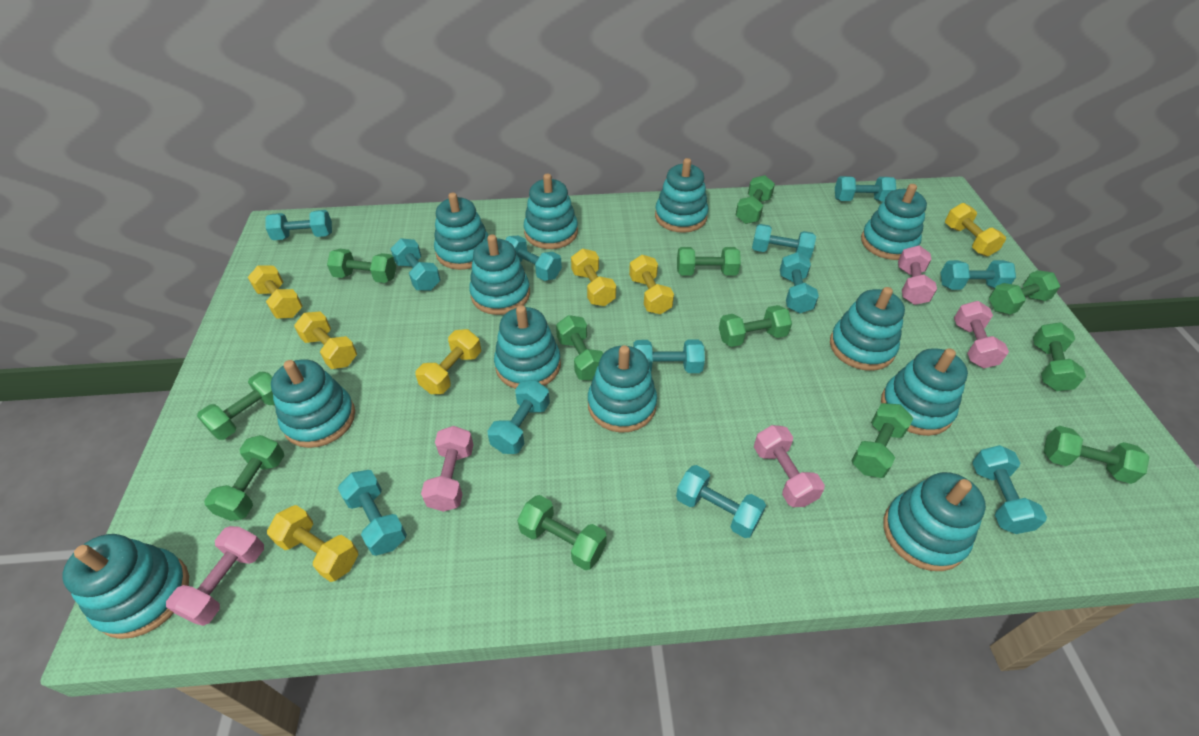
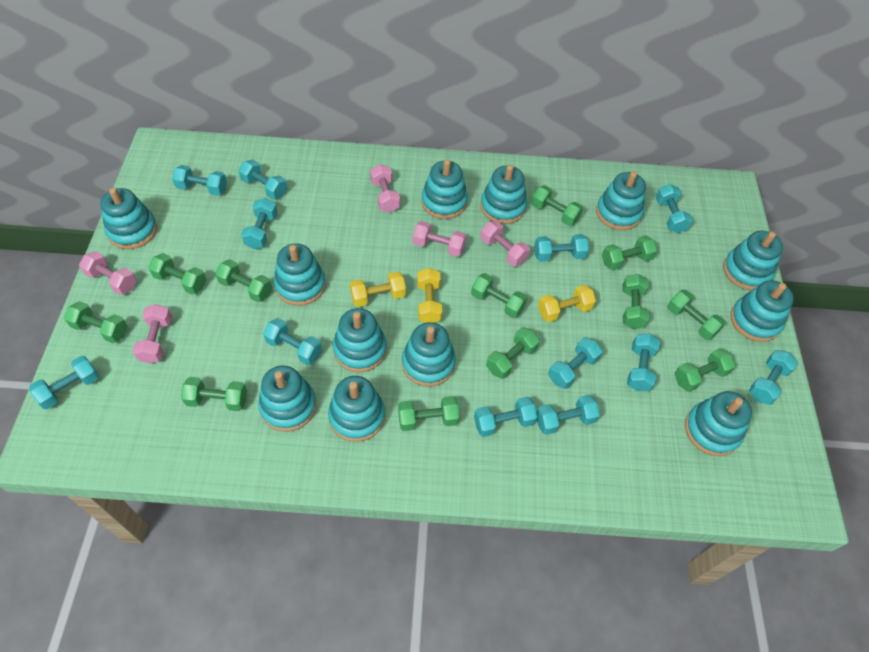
yellow dumbbell: 7 -> 3

